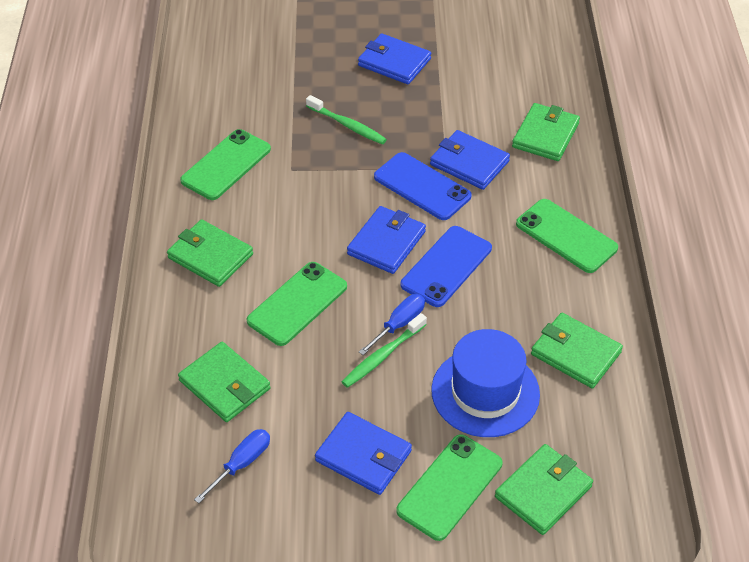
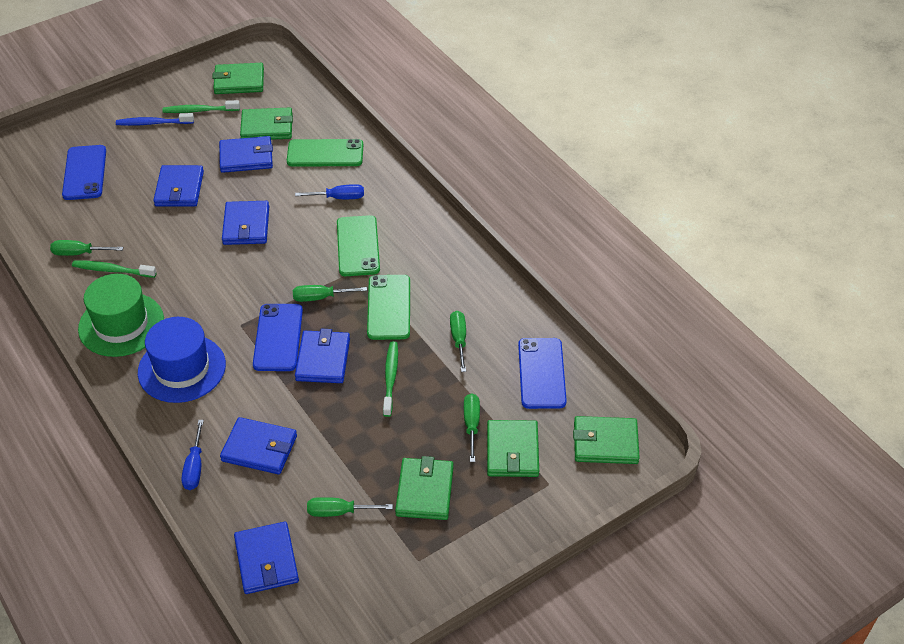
blue phone: 2 -> 3
blue toothbrush: 0 -> 1
blue wallet: 4 -> 6
green hat: 0 -> 1
green phone: 4 -> 3
green screwdriver: 0 -> 5
green toothbrush: 2 -> 3

